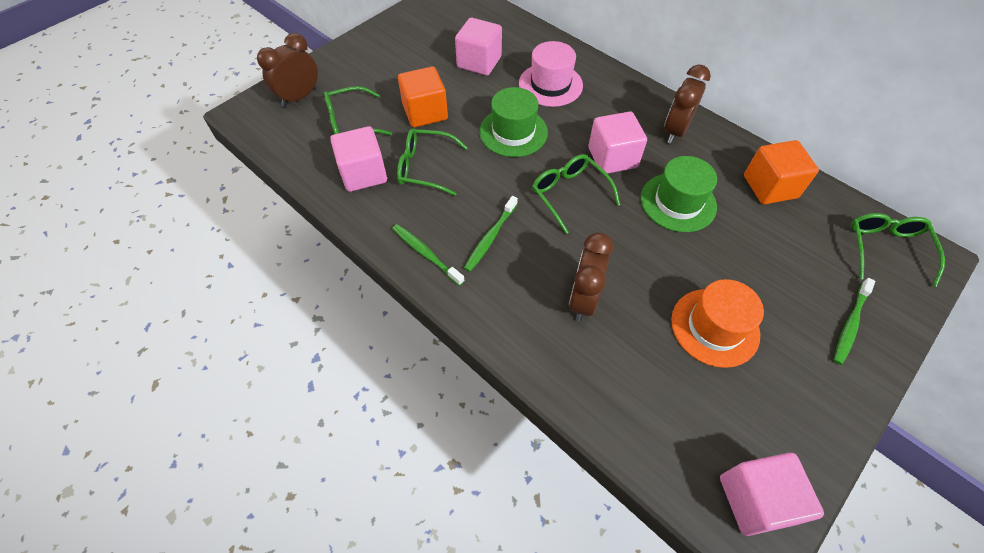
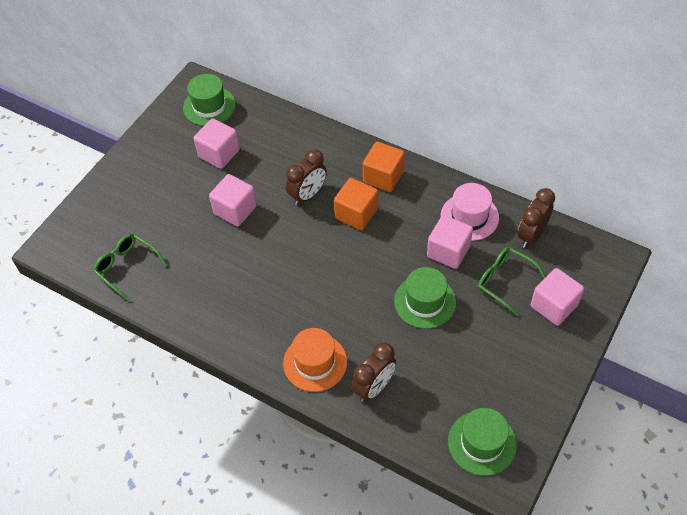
green glasses: 4 -> 2
green hat: 2 -> 3
green toothbrush: 3 -> 0

